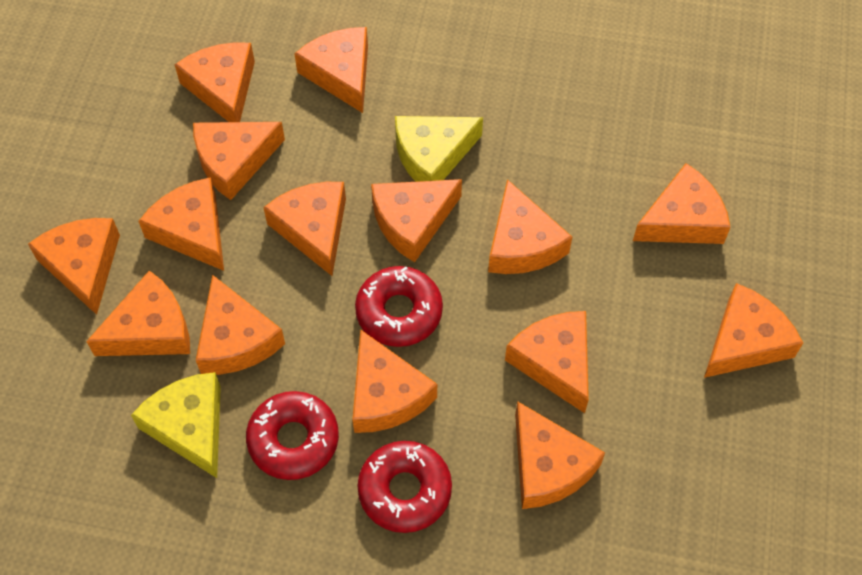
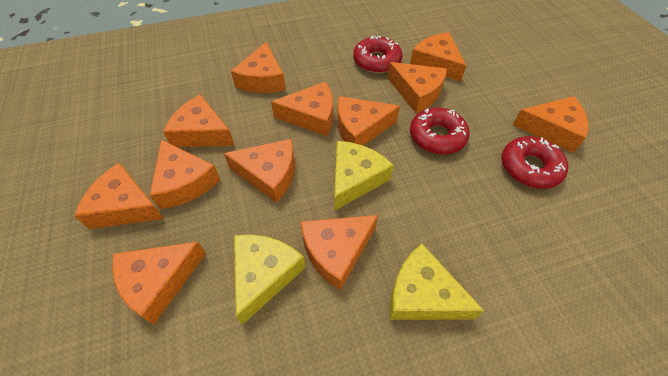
orange cheese: 15 -> 12
yellow cheese: 2 -> 3

